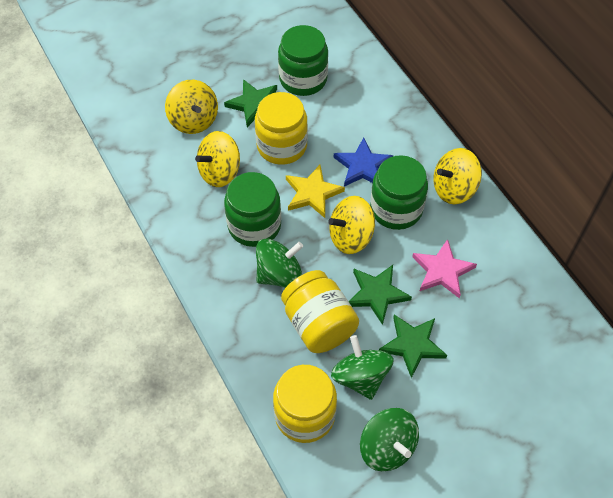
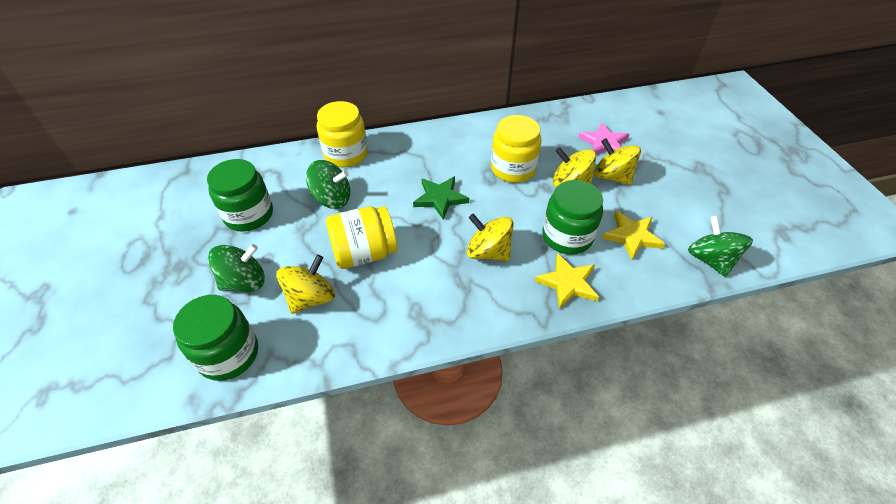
blue star: 1 -> 0
green star: 3 -> 1
yellow star: 1 -> 2

